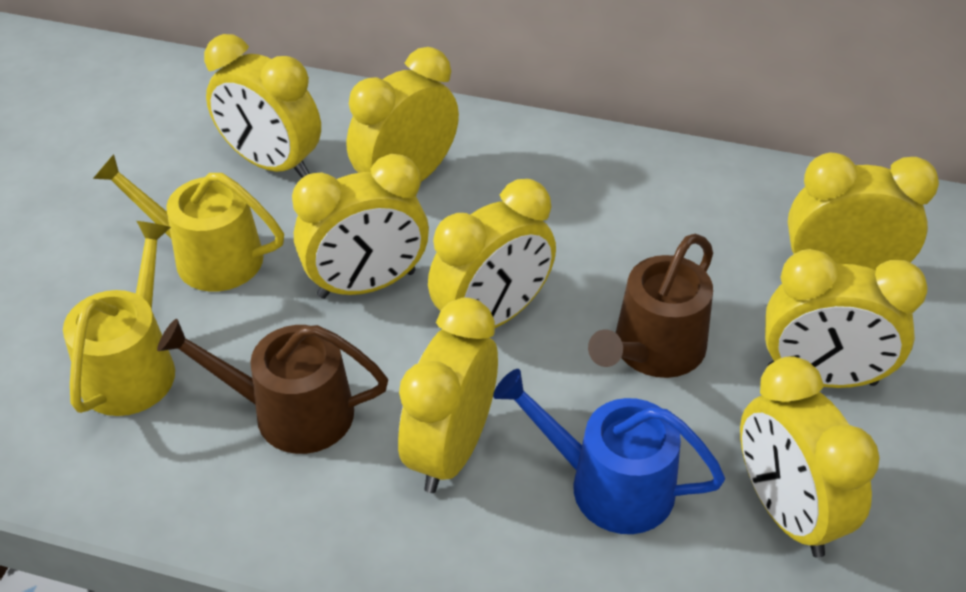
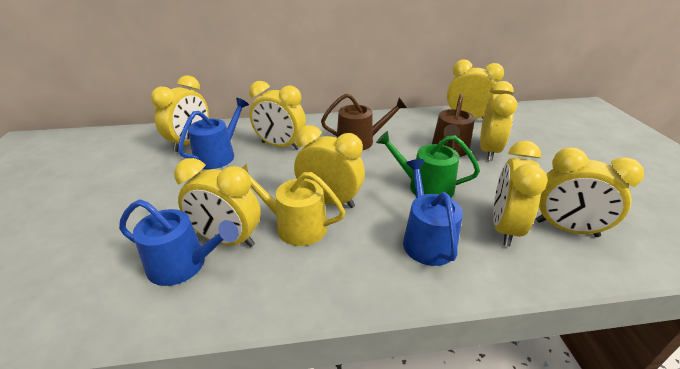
blue watering can: 1 -> 3
green watering can: 0 -> 1
yellow watering can: 2 -> 1

